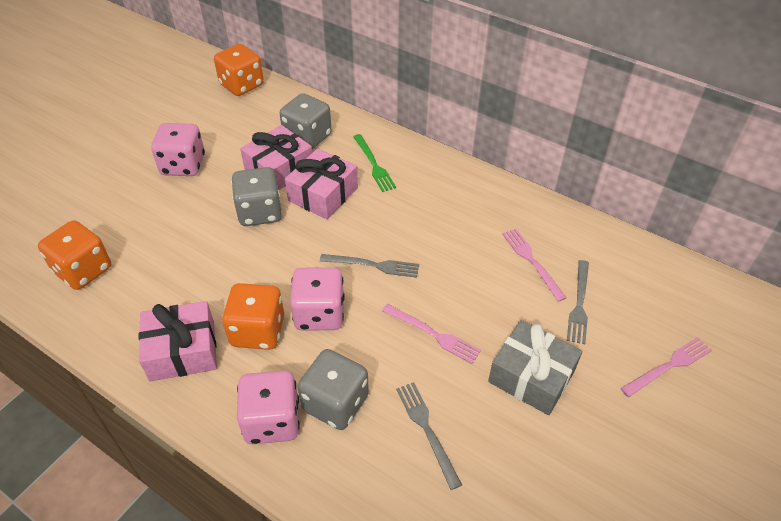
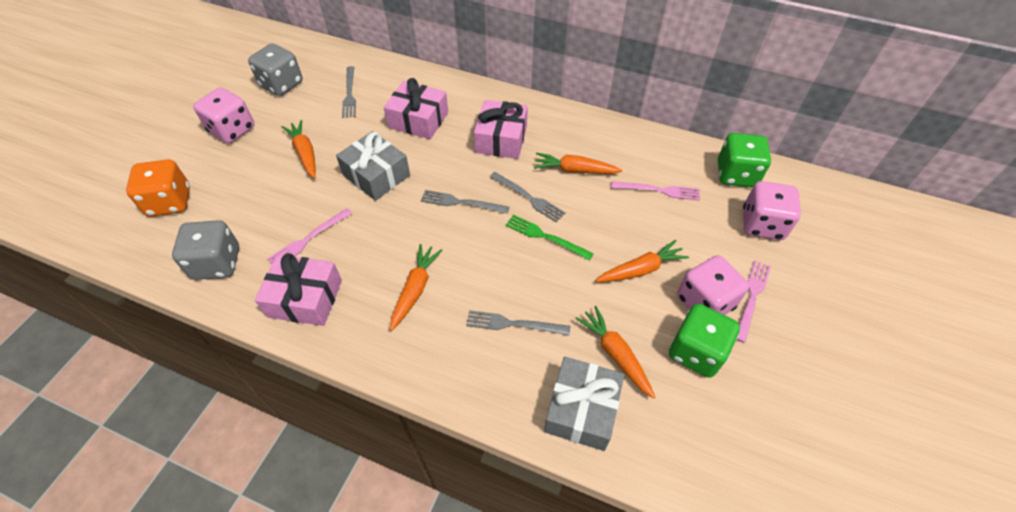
green dice: 0 -> 2
grey dice: 3 -> 2
grey fork: 3 -> 4
grey gift: 1 -> 2
orange carrot: 0 -> 5
orange dice: 3 -> 1

